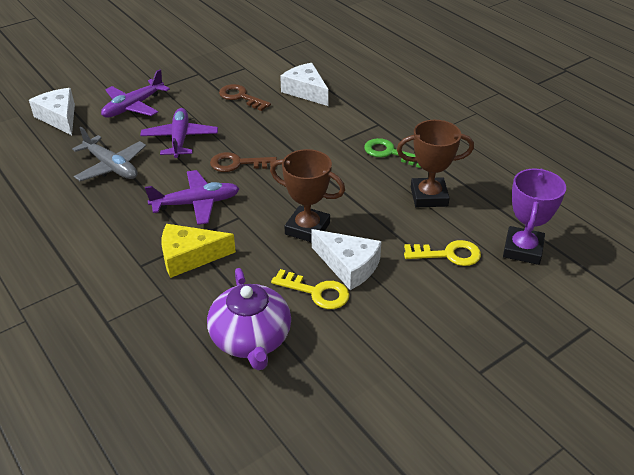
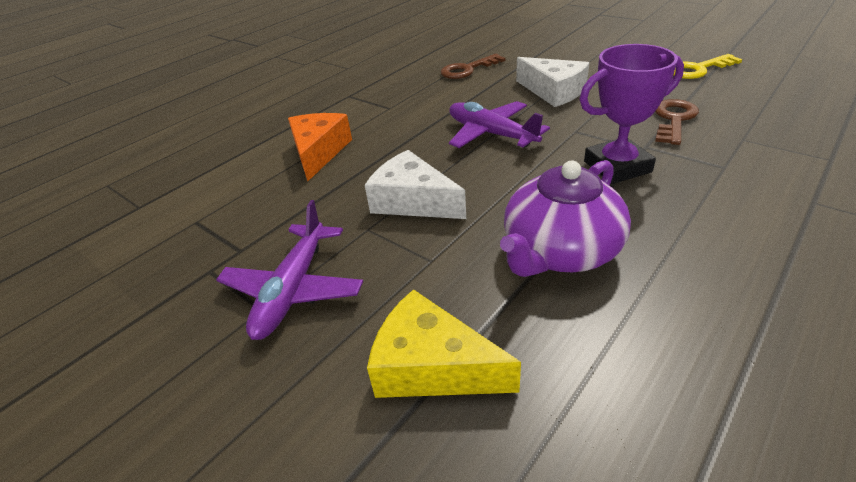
brown trophy: 2 -> 0
green key: 1 -> 0
grey plane: 1 -> 0
orange cheese: 0 -> 1
purple plane: 3 -> 2
white cheese: 3 -> 2
yellow key: 2 -> 1

